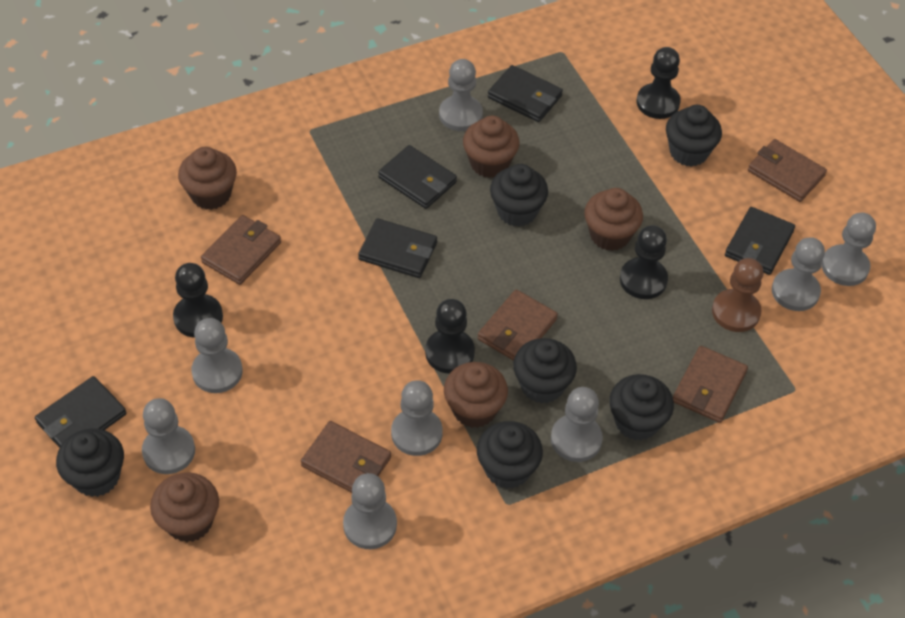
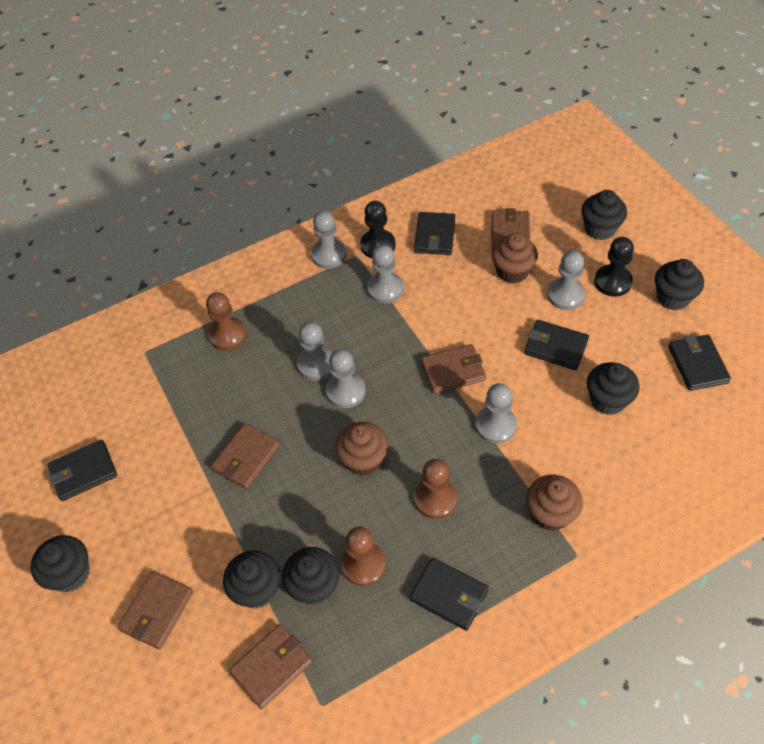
black pawn: 4 -> 2
brown cupcake: 5 -> 3
brown pawn: 1 -> 3
grey pawn: 8 -> 6

